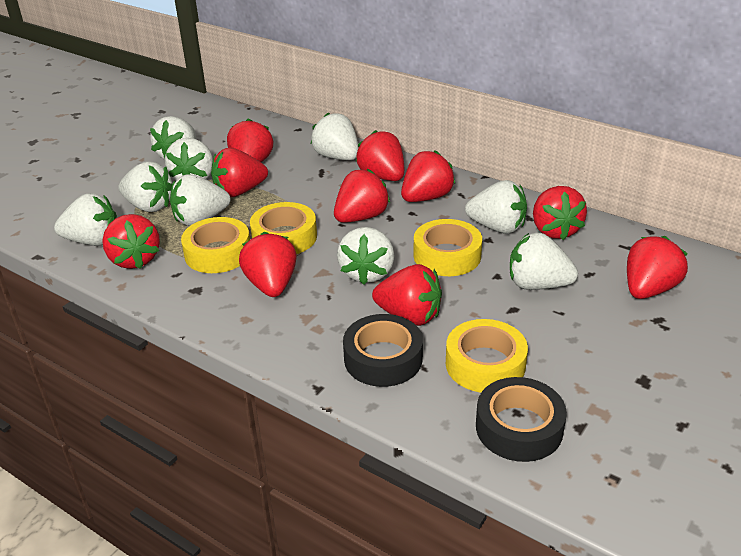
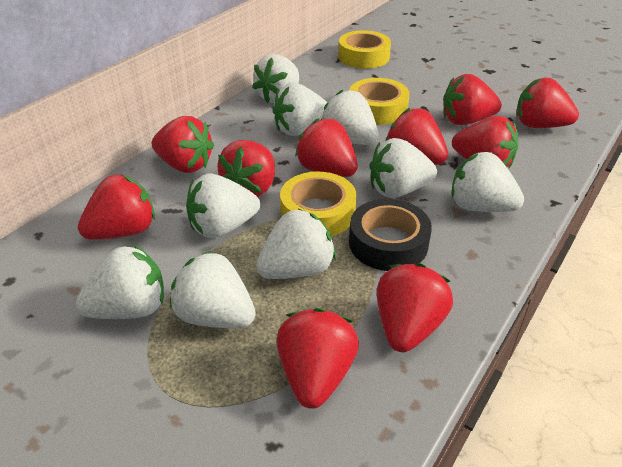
black tape: 2 -> 1
yellow tape: 4 -> 3

